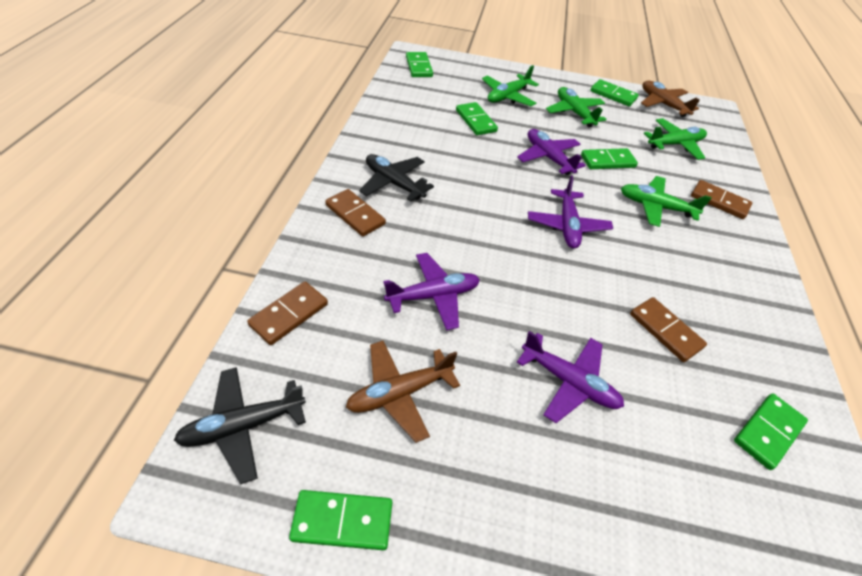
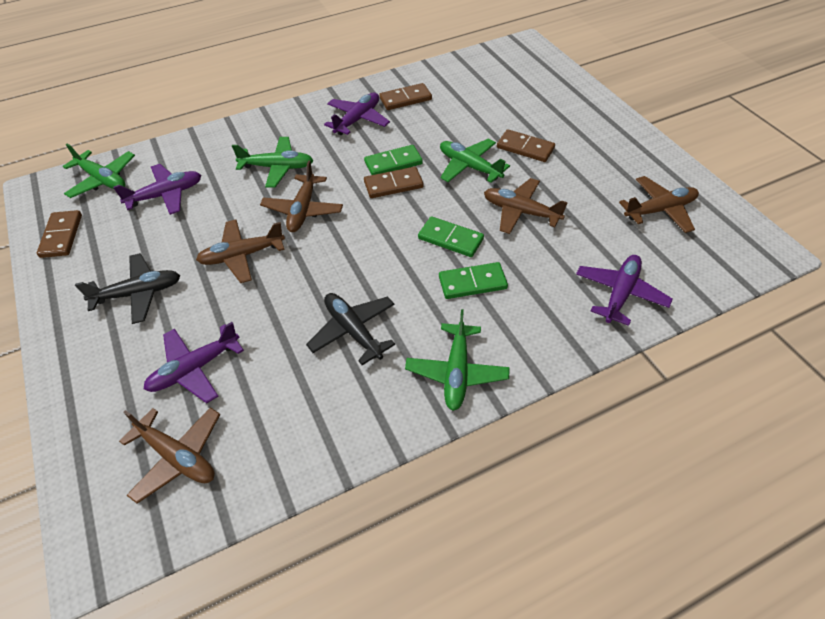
brown plane: 2 -> 5
green domino: 6 -> 3

